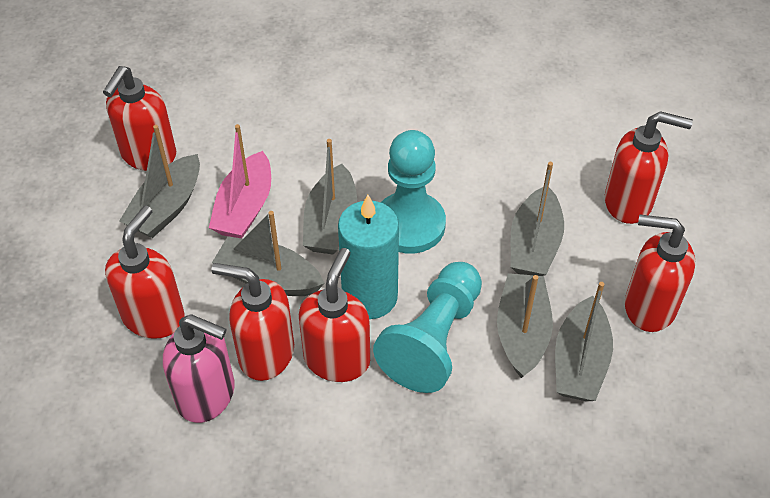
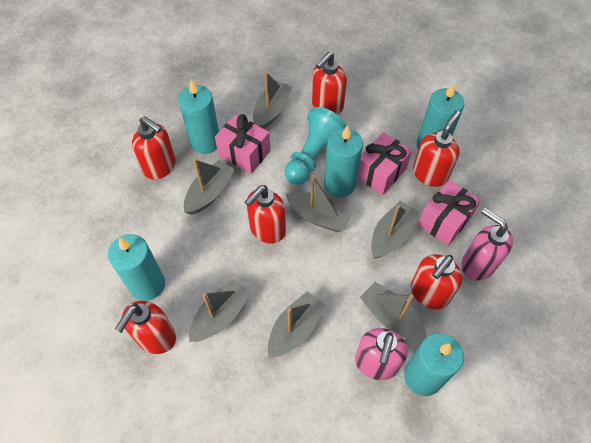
grey boat: 6 -> 7
pink boat: 1 -> 0
pink gift: 0 -> 3
pink soap dispenser: 1 -> 2
turquoise candle: 1 -> 5
turquoise pawn: 2 -> 1

